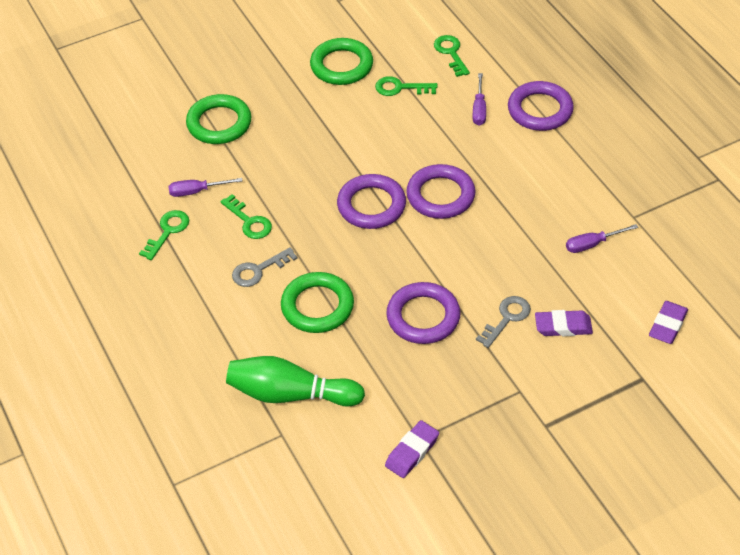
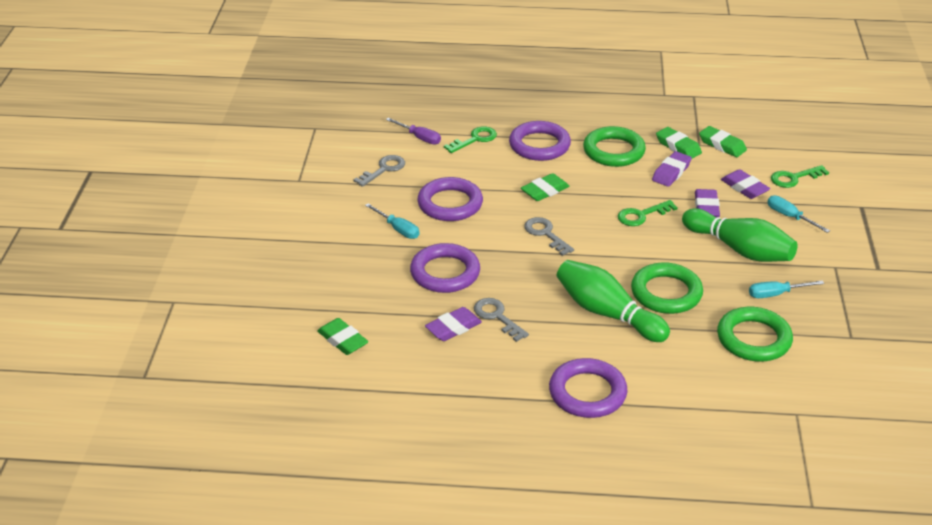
green bowling pin: 1 -> 2
green eraser: 0 -> 4
green key: 4 -> 3
grey key: 2 -> 3
purple eraser: 3 -> 4
purple screwdriver: 3 -> 1
turquoise screwdriver: 0 -> 3

